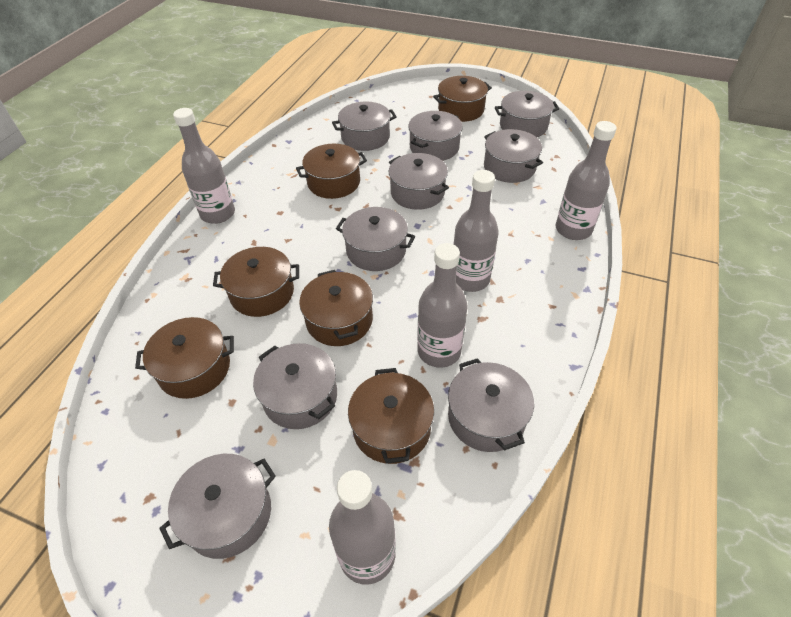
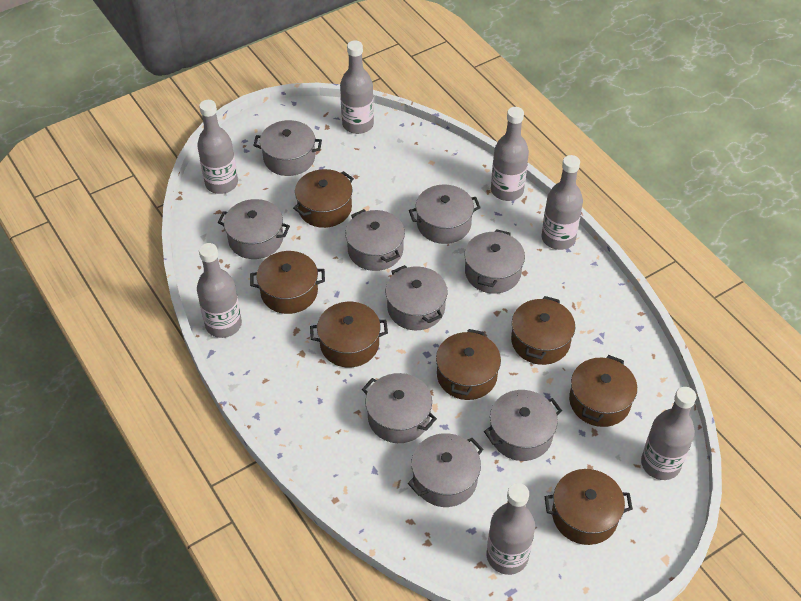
brown pot: 6 -> 7
grey bottle: 5 -> 7

